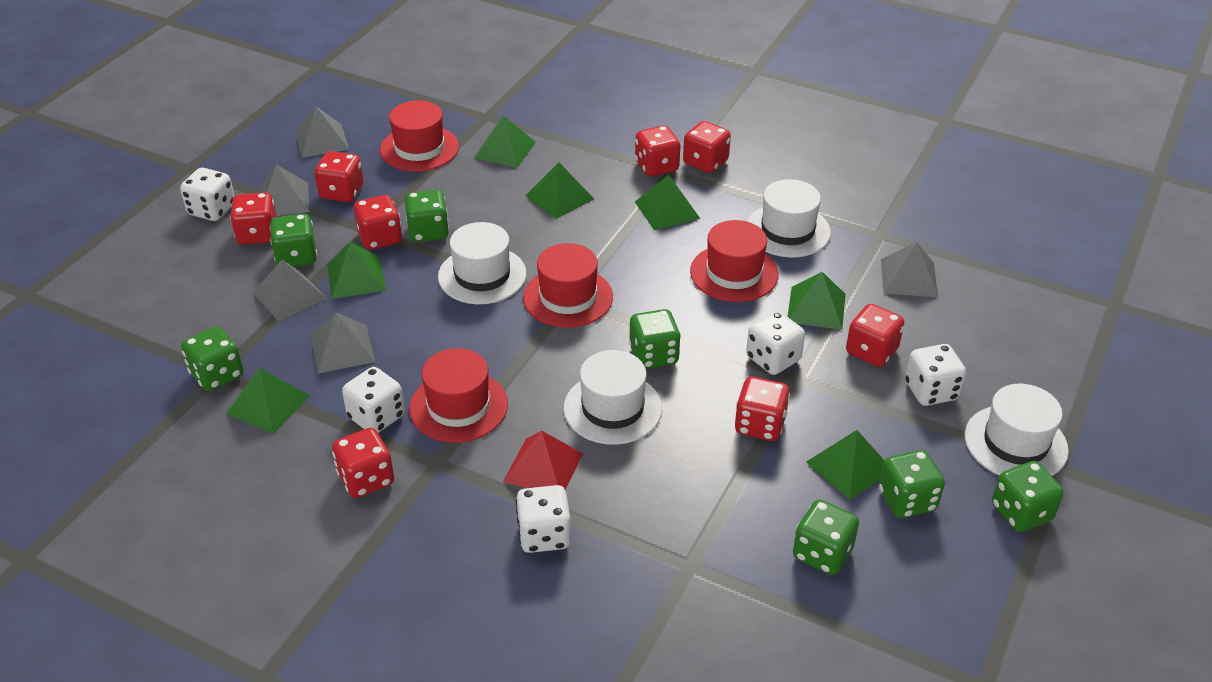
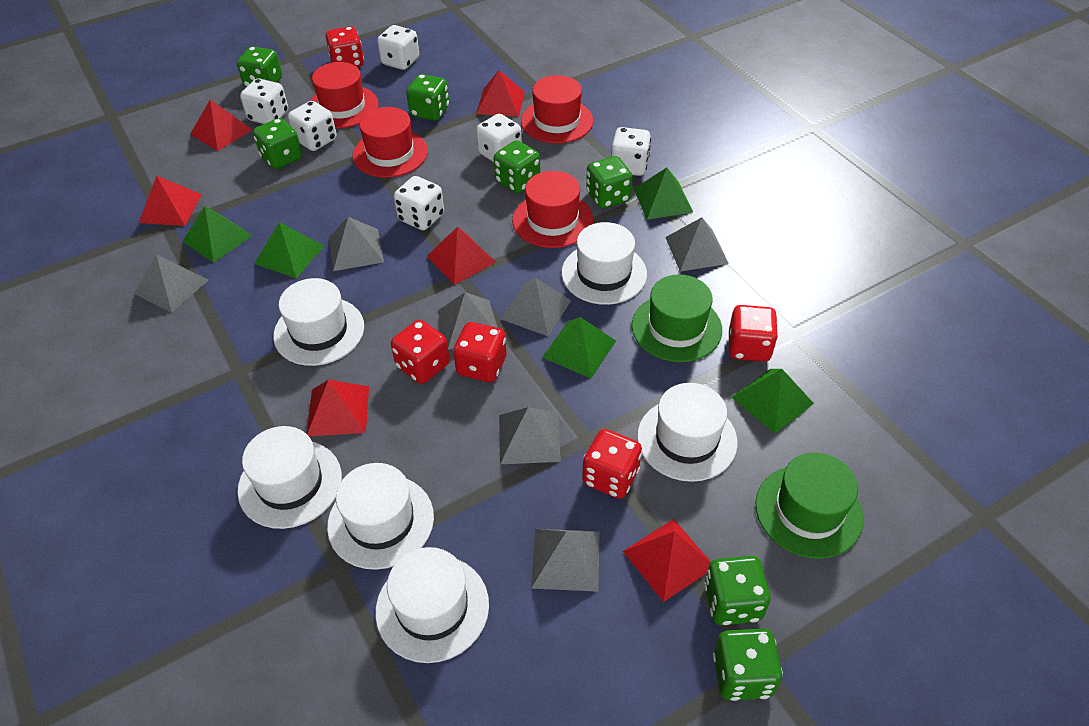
green hat: 0 -> 2
green pyramid: 7 -> 5
grey pyramid: 5 -> 7
red dice: 8 -> 5
red pyramid: 1 -> 6
white dice: 5 -> 6
white hat: 4 -> 6

